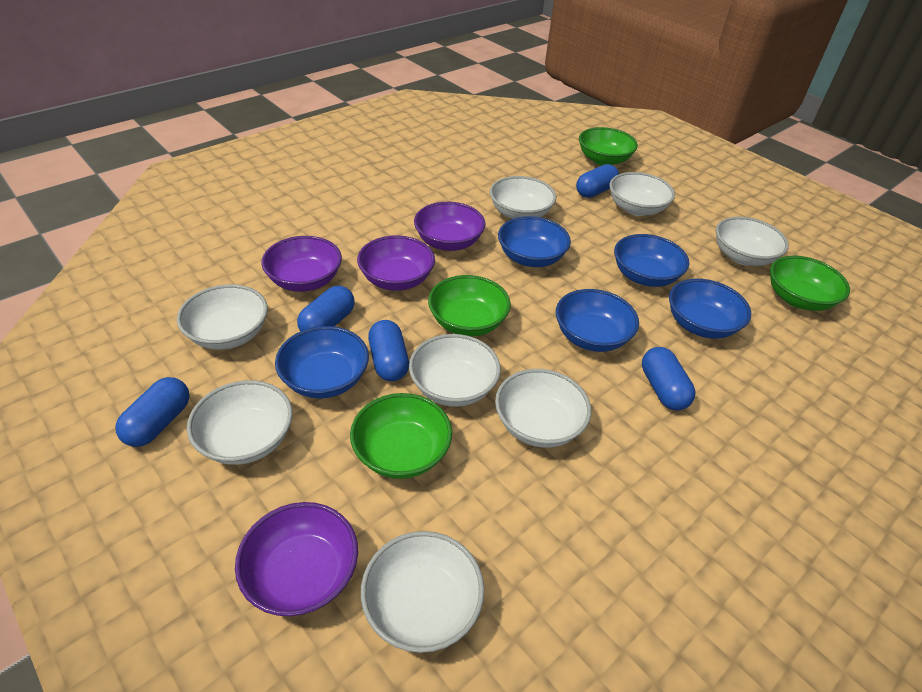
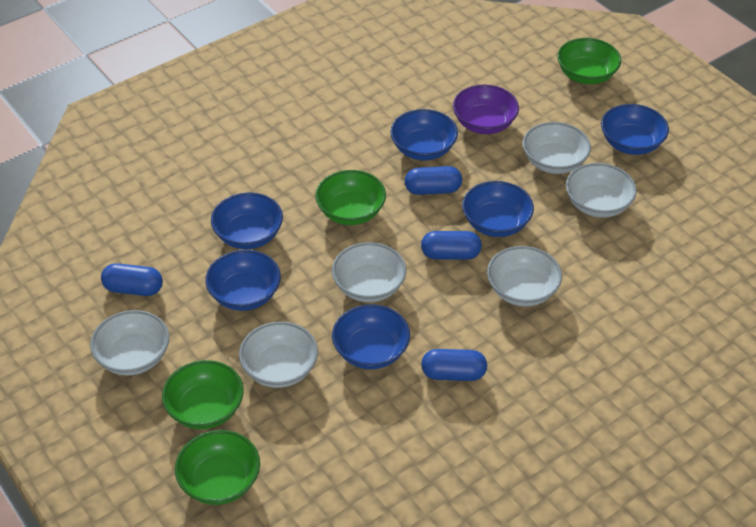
blue bowl: 5 -> 6
blue capsule: 5 -> 4
purple bowl: 4 -> 1
white bowl: 8 -> 6

